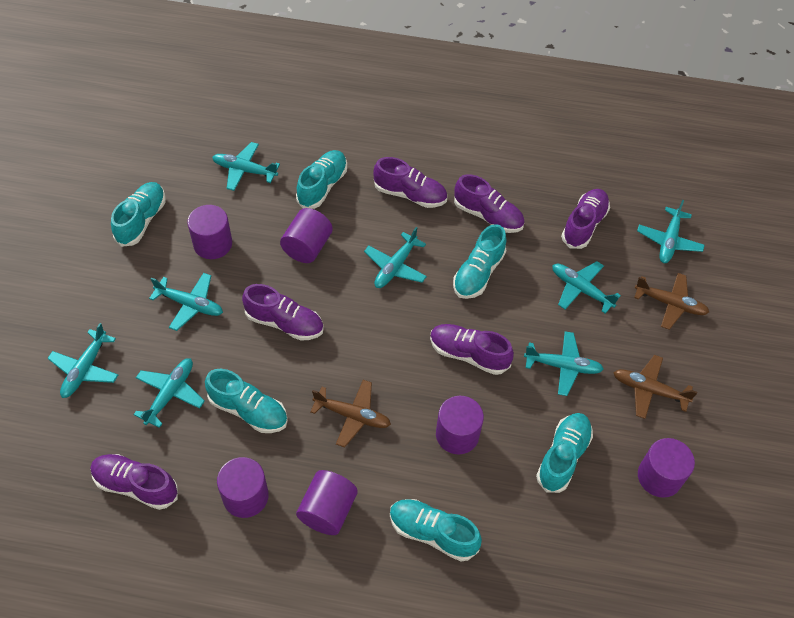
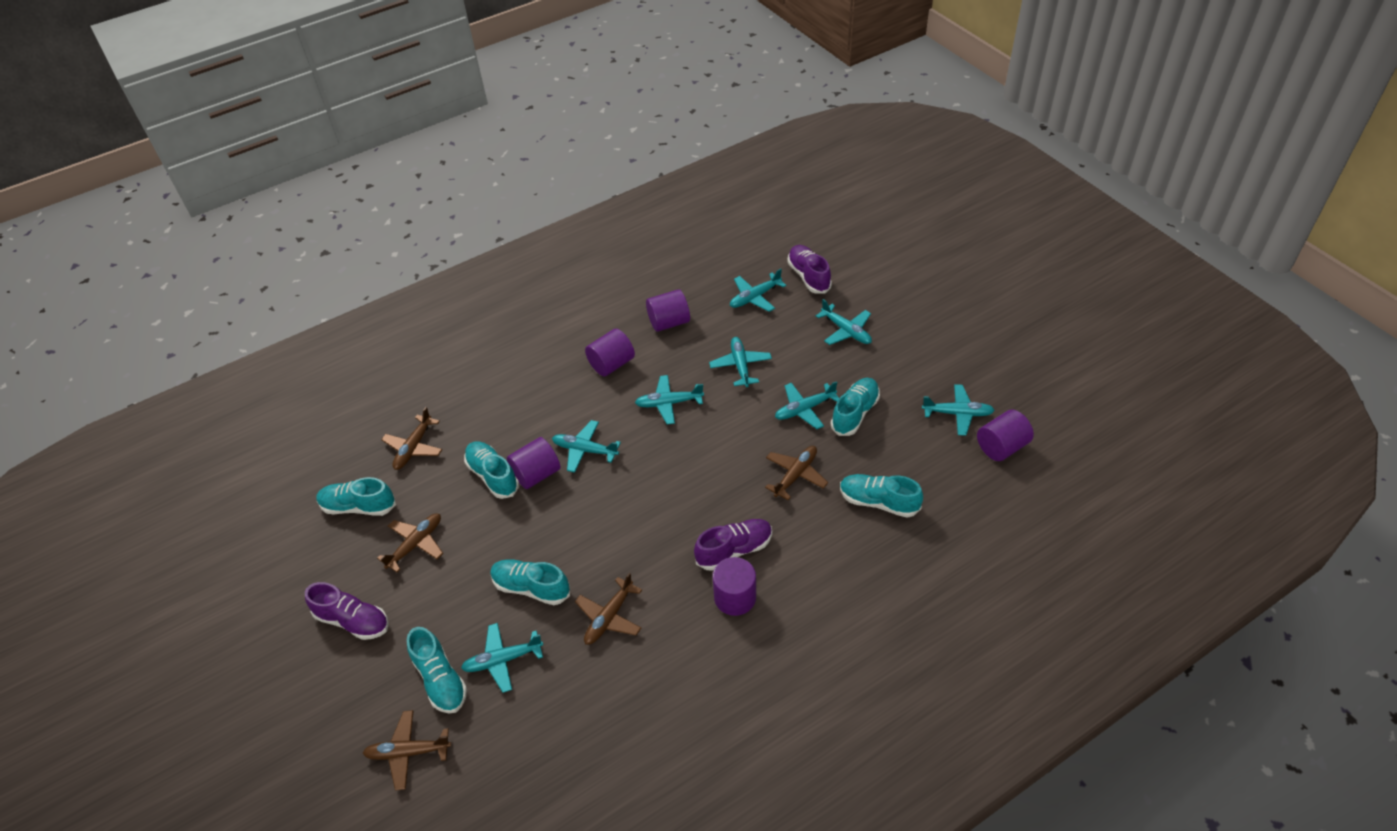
brown plane: 3 -> 5
purple cylinder: 6 -> 5
purple shoe: 6 -> 3

